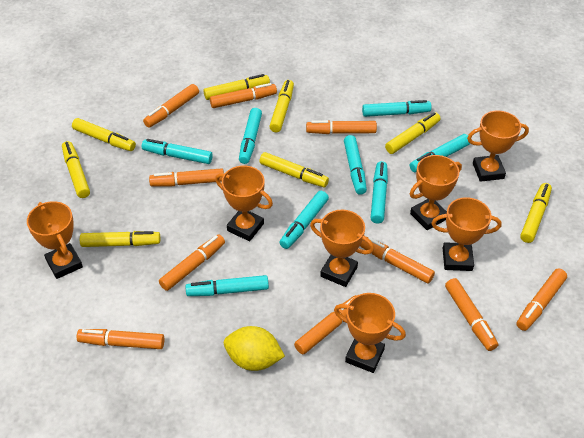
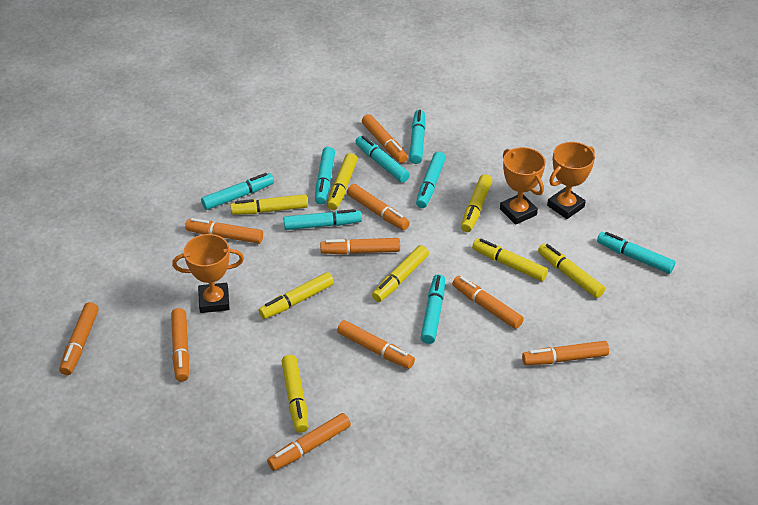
orange trophy: 7 -> 3
yellow lemon: 1 -> 0

